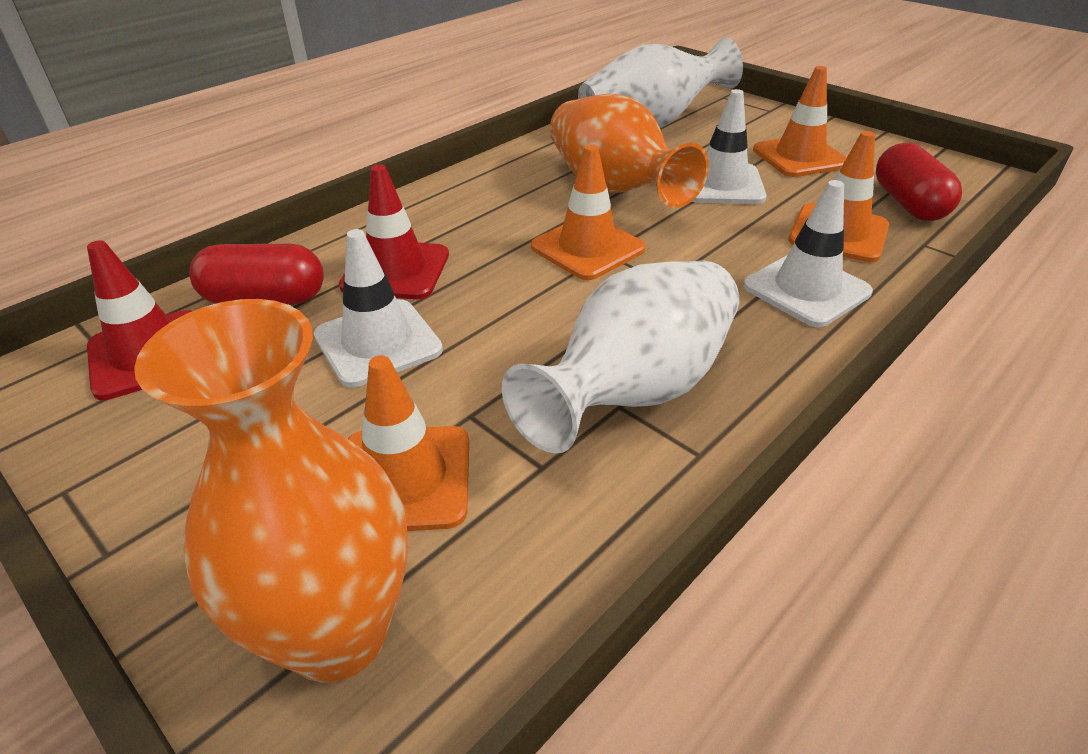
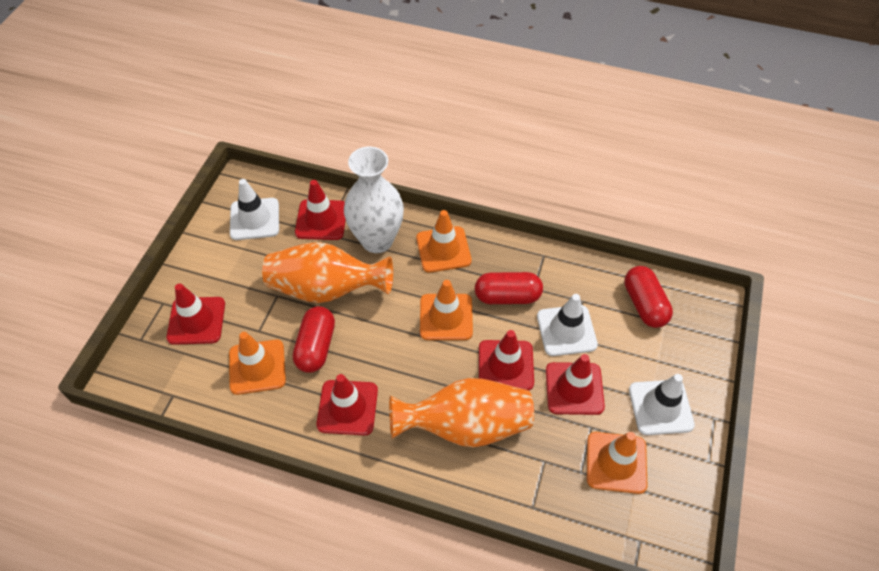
red capsule: 2 -> 3
red traffic cone: 2 -> 5
white vase: 2 -> 1

